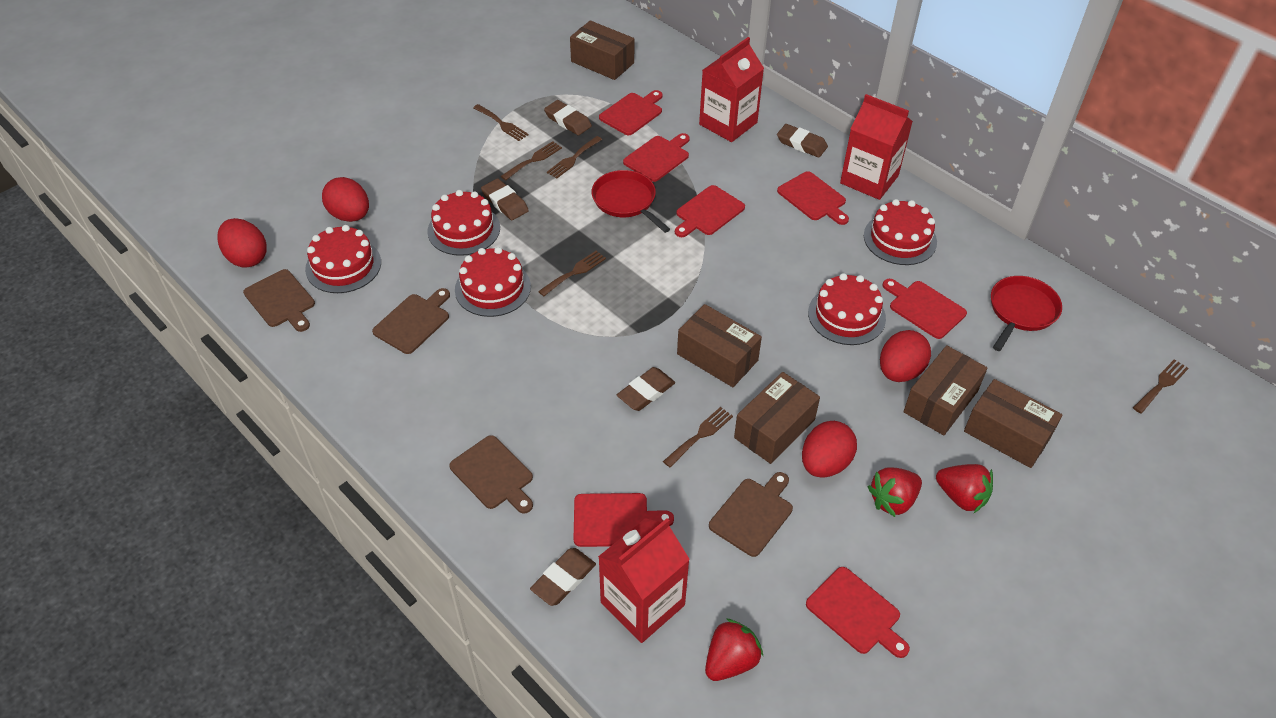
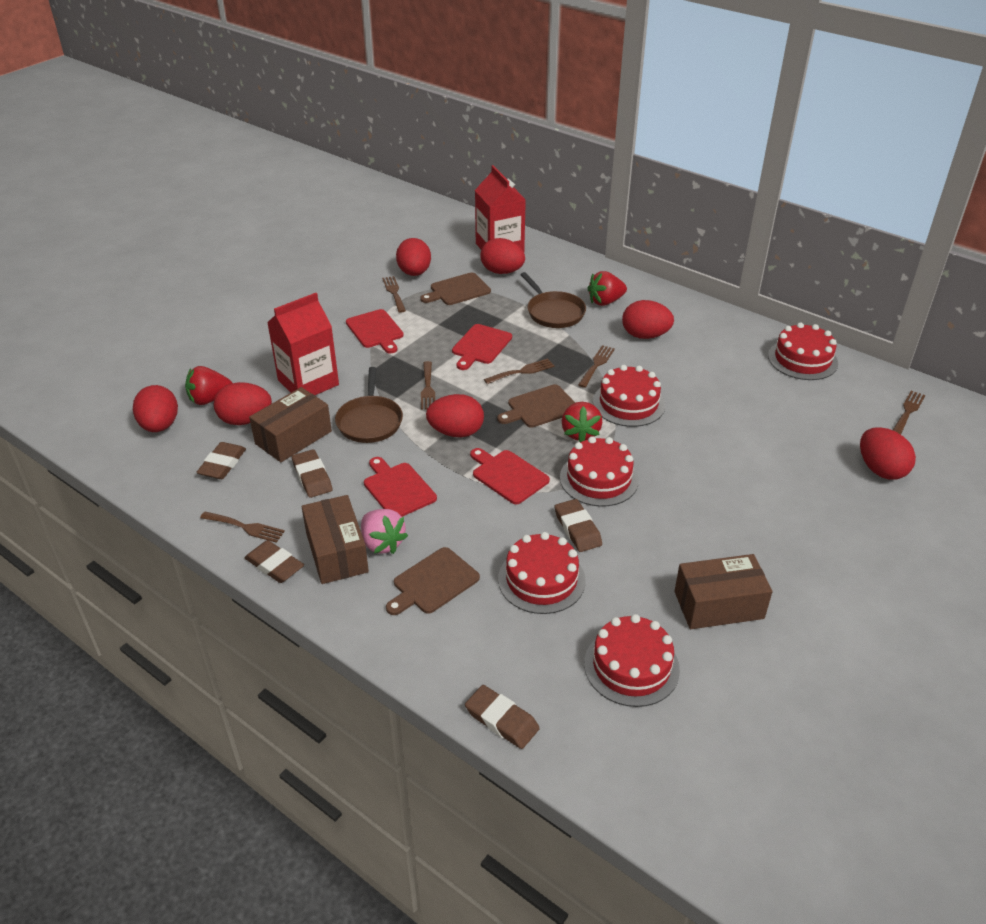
brown box: 5 -> 3
brown cutting board: 4 -> 3
brown pan: 0 -> 2
pink strawberry: 0 -> 1
red carton: 3 -> 2
red cutting board: 7 -> 4
red egg: 4 -> 7
red pan: 2 -> 0

